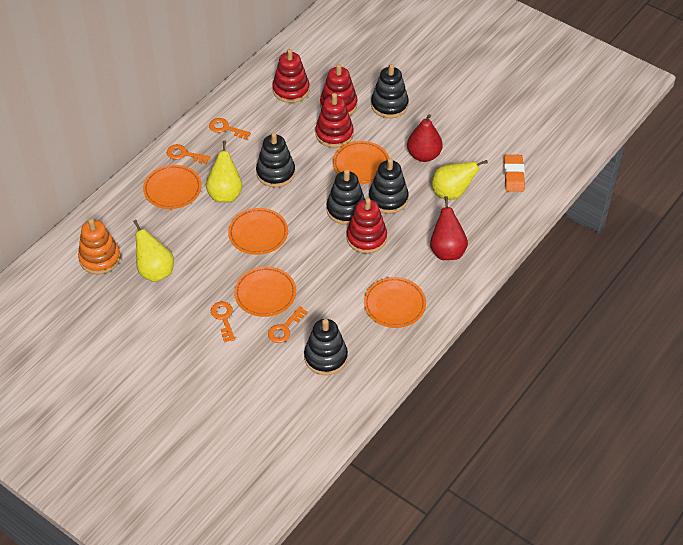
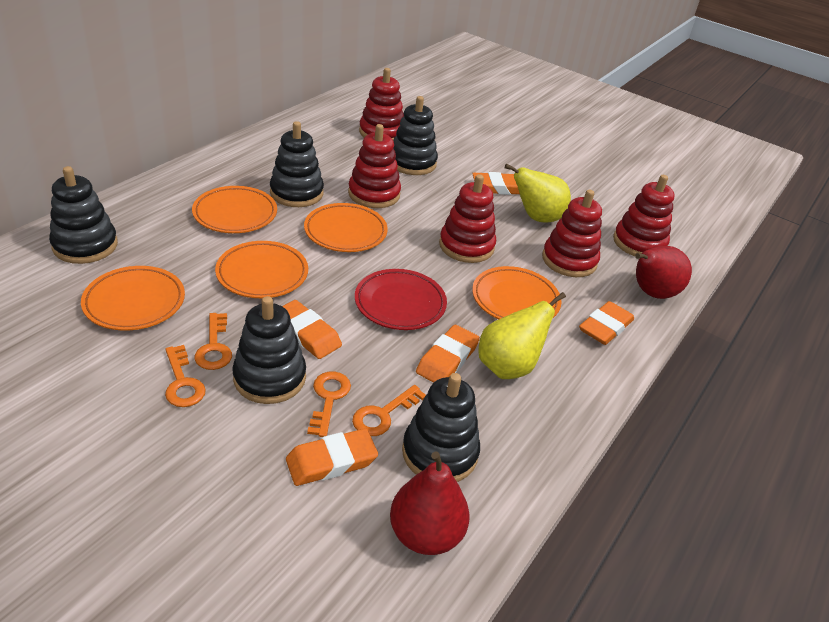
orange eraser: 1 -> 5
orange stacking toy: 1 -> 0
red plate: 0 -> 1
red stacking toy: 4 -> 5
yellow pear: 3 -> 2

